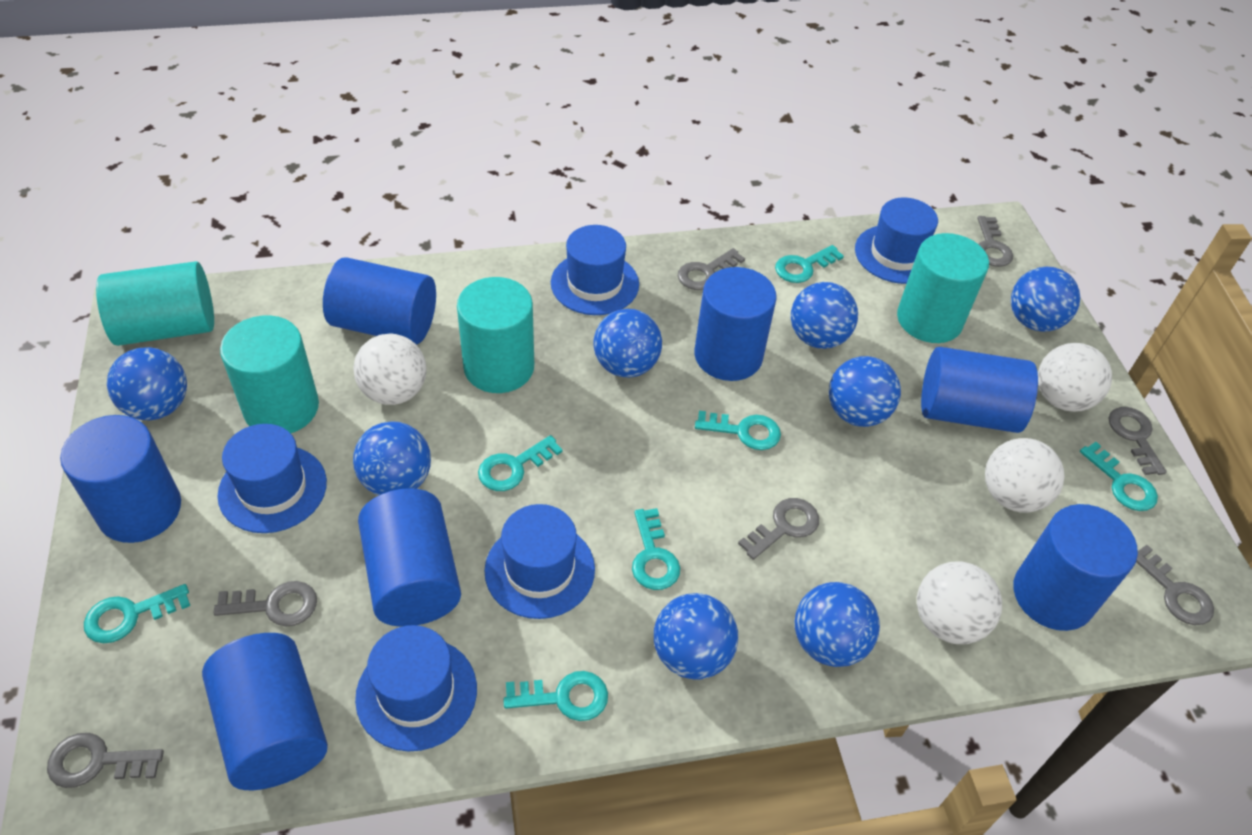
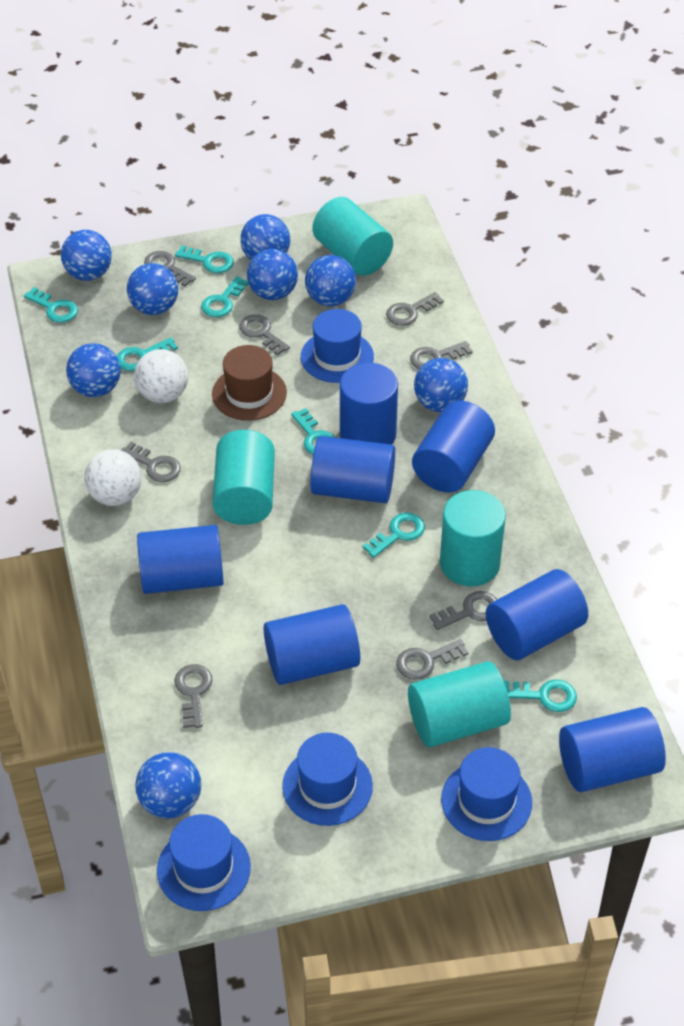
blue hat: 5 -> 4
brown hat: 0 -> 1
grey key: 7 -> 8
white ball: 4 -> 2

